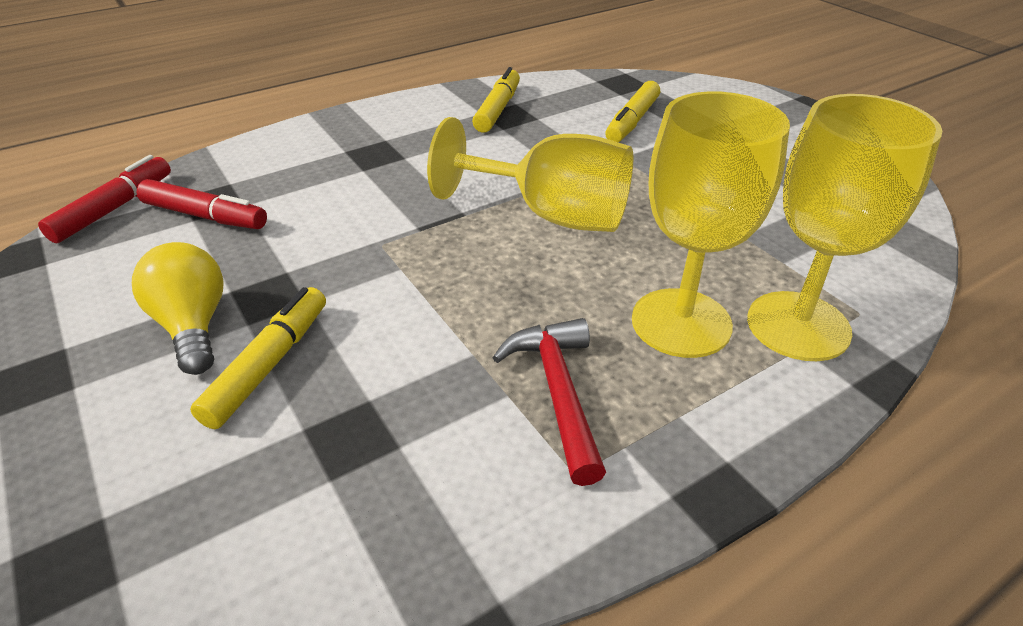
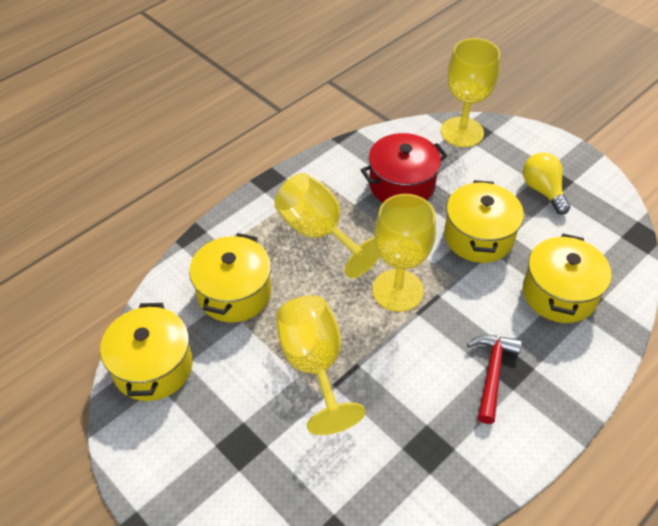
red marker: 2 -> 0
red pot: 0 -> 1
yellow goblet: 3 -> 4
yellow marker: 3 -> 0
yellow pot: 0 -> 4

